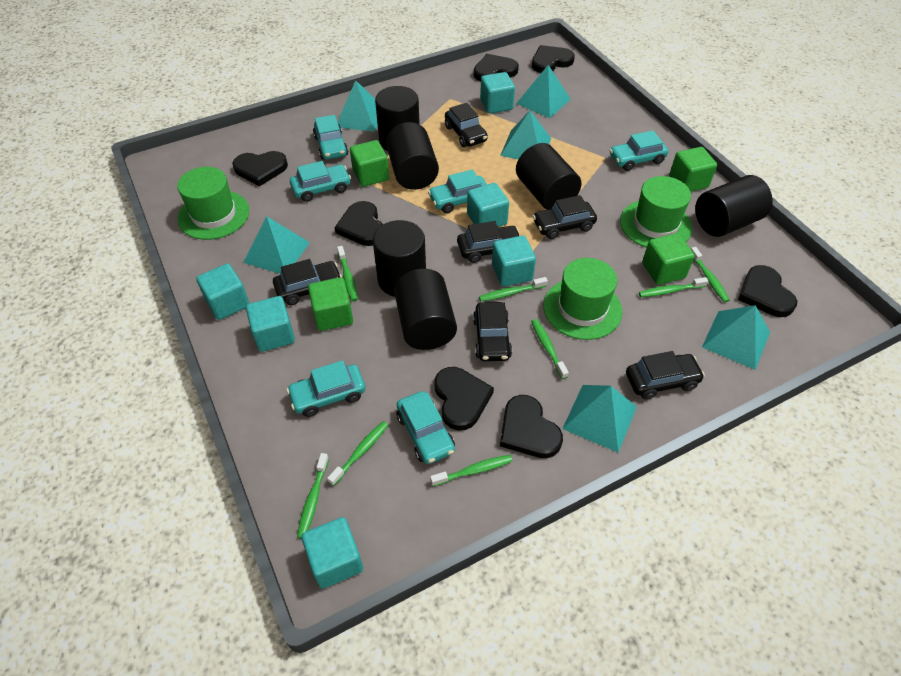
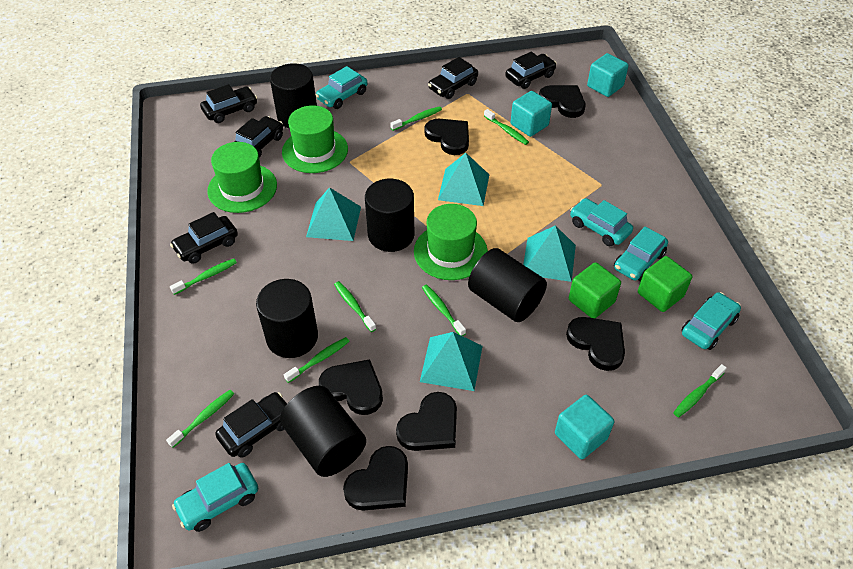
black cylinder: 6 -> 5
black heart: 7 -> 6
green cube: 4 -> 2
turquoise car: 6 -> 5
turquoise cube: 6 -> 3
turquoise pyramid: 6 -> 4

